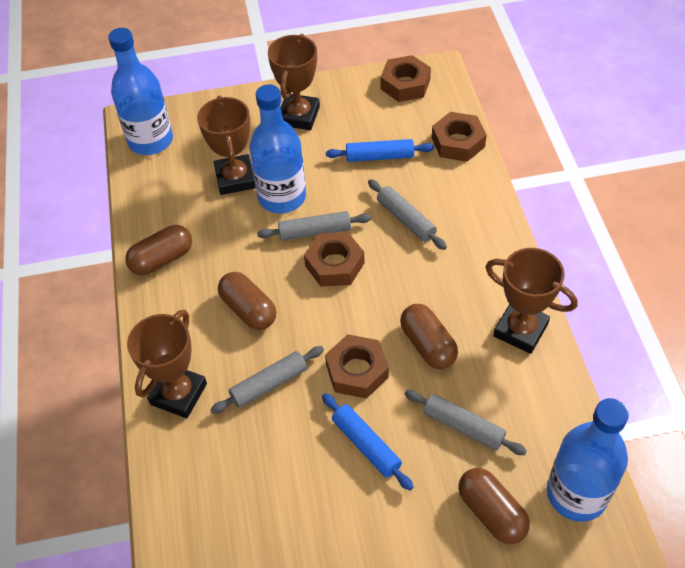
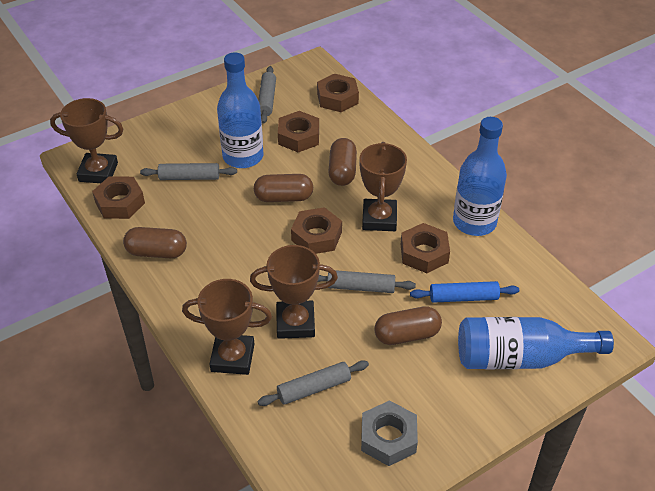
blue rolling pin: 2 -> 1
brown nut: 4 -> 5
grey nut: 0 -> 1

